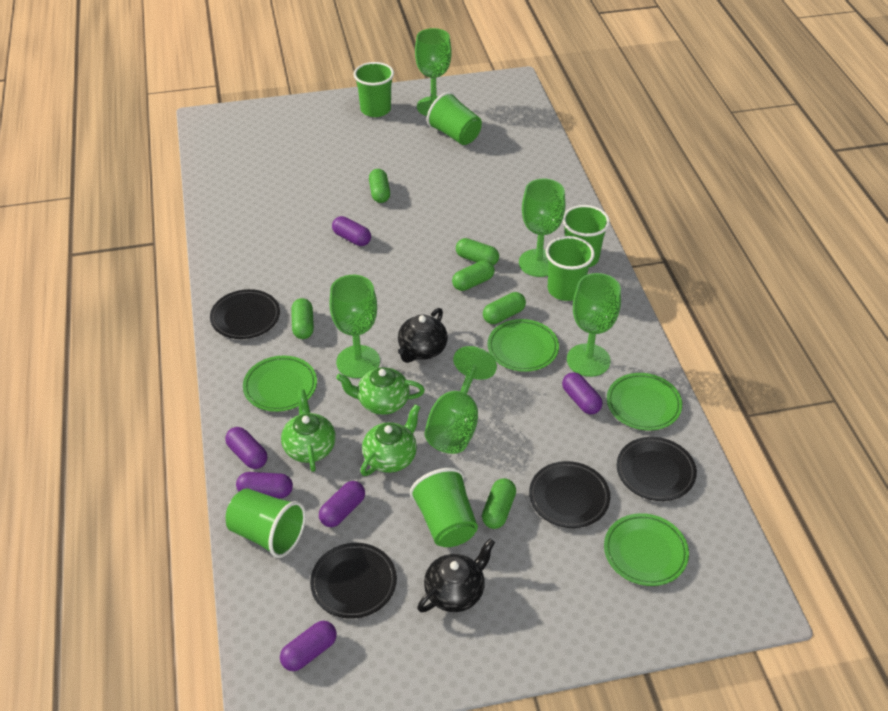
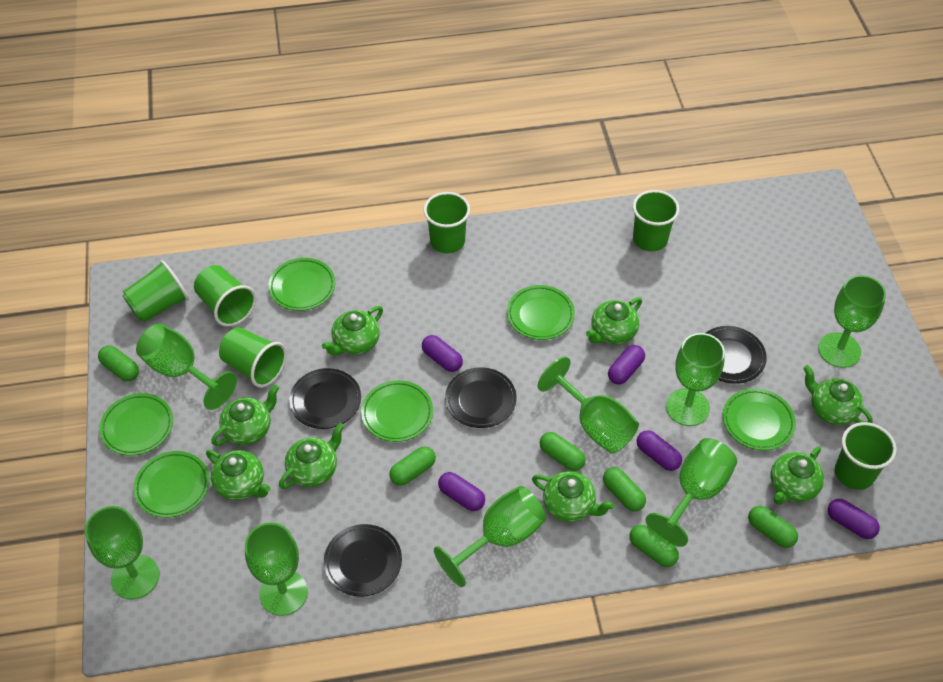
black teapot: 2 -> 0
green goblet: 5 -> 8
green plate: 4 -> 6
green teapot: 3 -> 8
purple capsule: 6 -> 5

